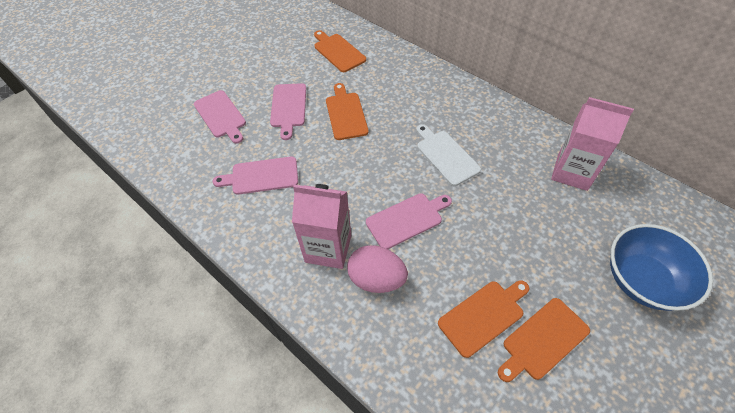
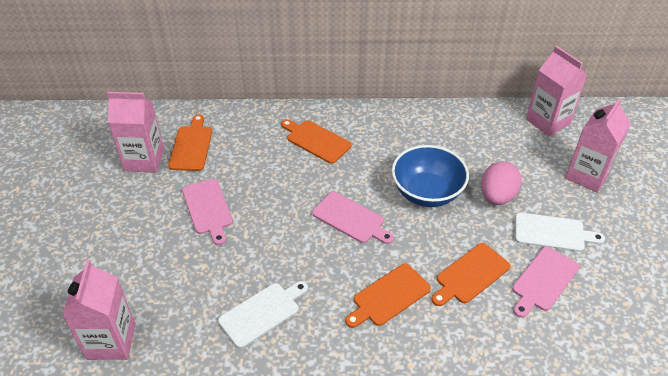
pink carton: 2 -> 4
pink cutting board: 4 -> 3
white cutting board: 1 -> 2

